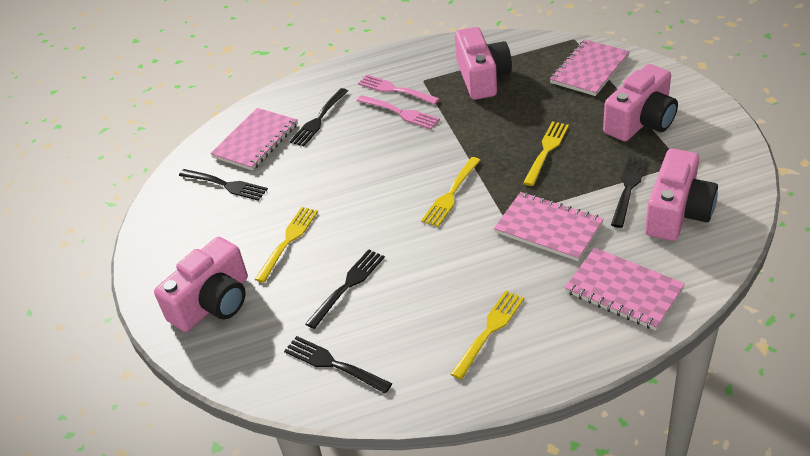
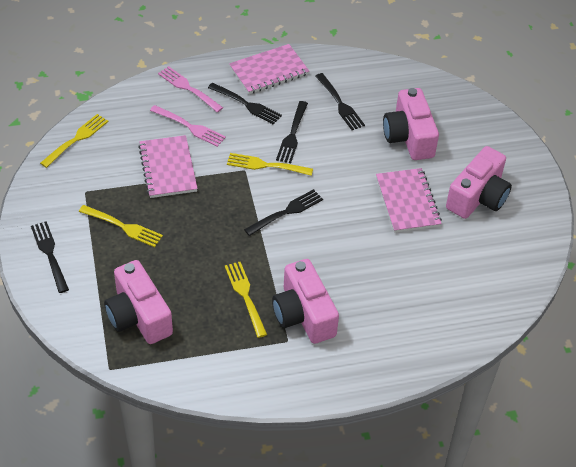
pink notebook: 4 -> 3

